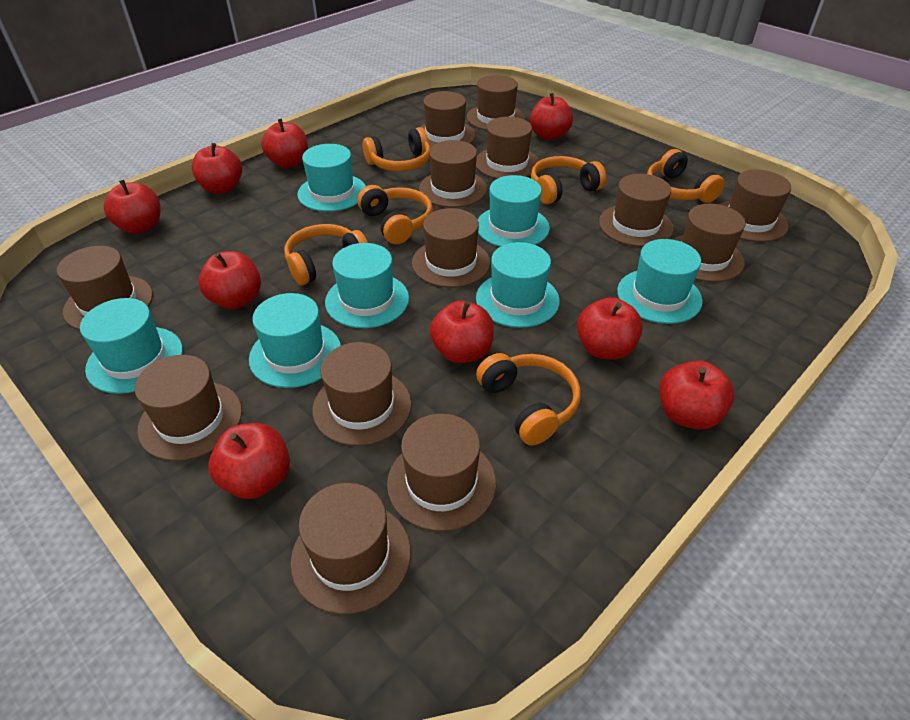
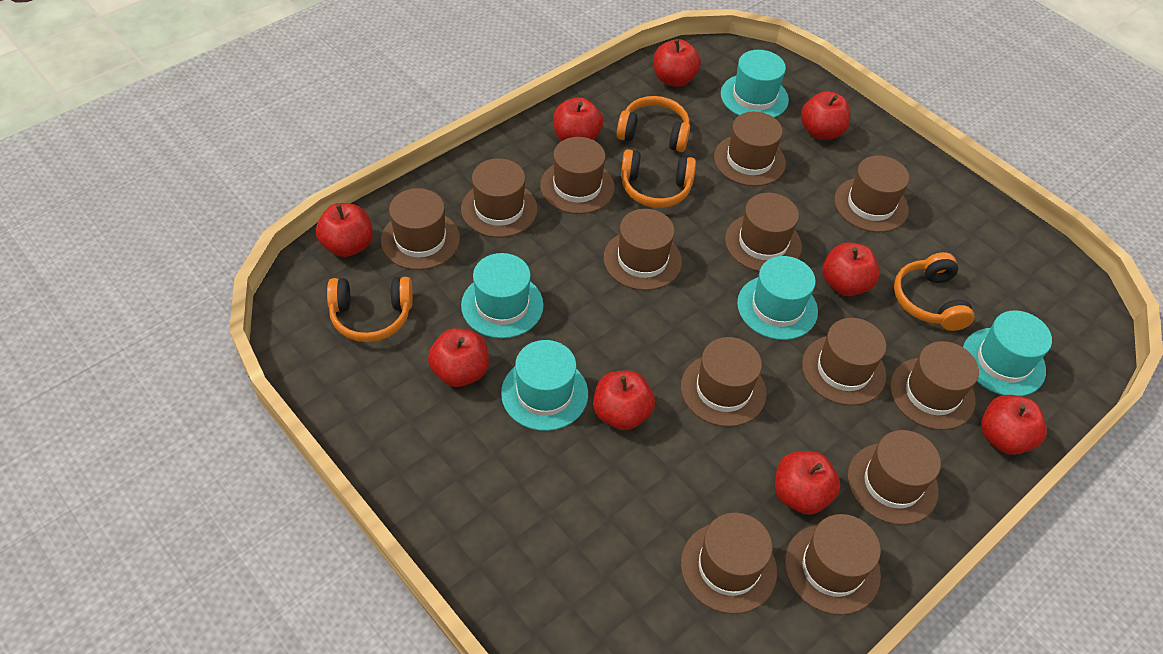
orange headphones: 6 -> 4
turquoise hat: 7 -> 5

